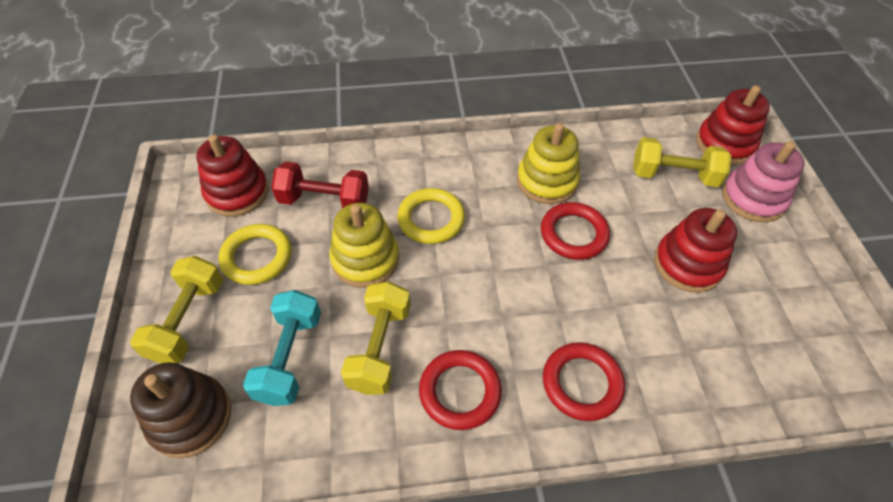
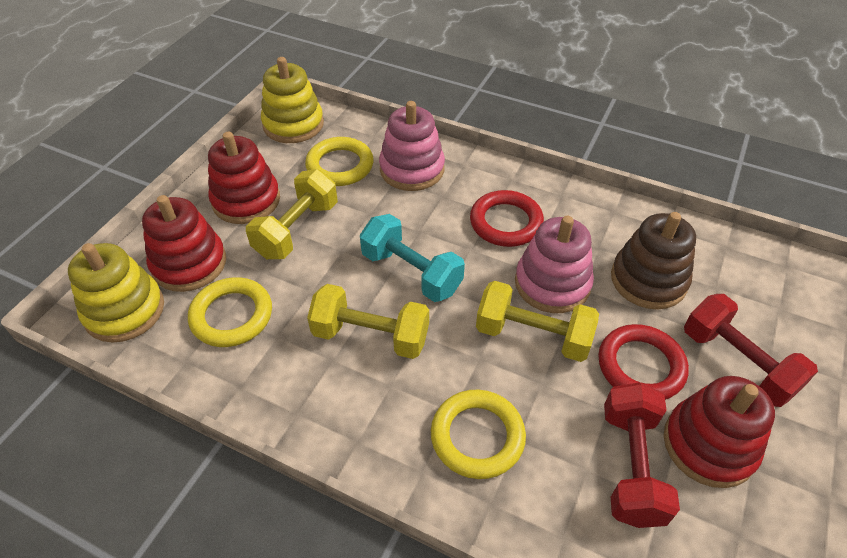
pink stacking toy: 1 -> 2
red dumbbell: 1 -> 2
red ring: 3 -> 2
yellow ring: 2 -> 3

